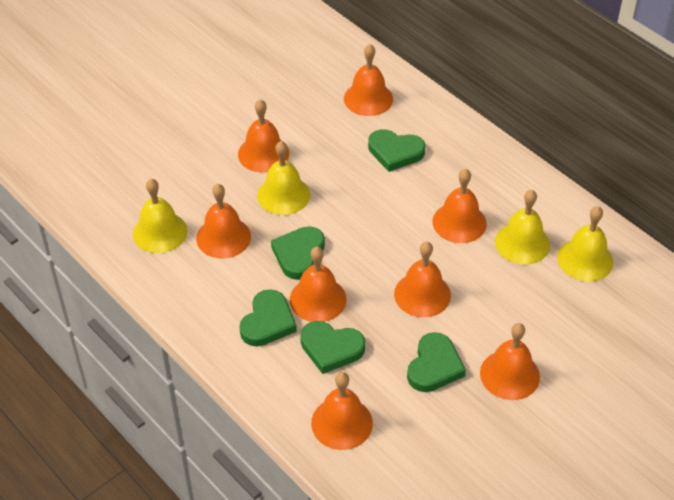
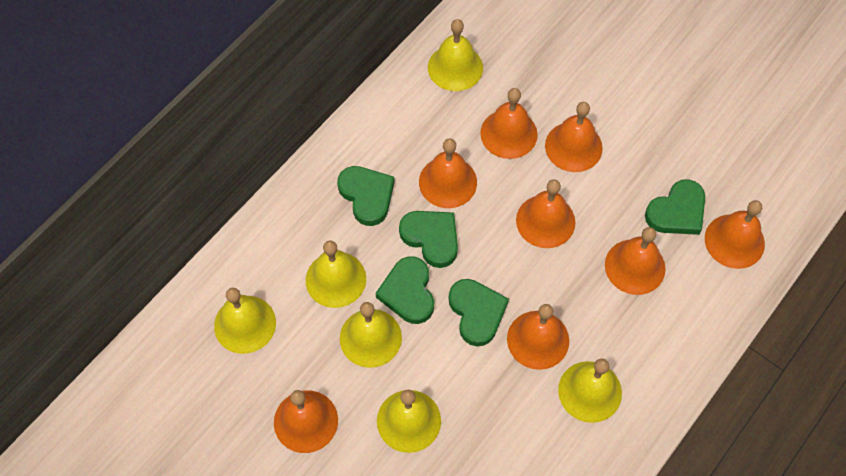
yellow bell: 4 -> 6

